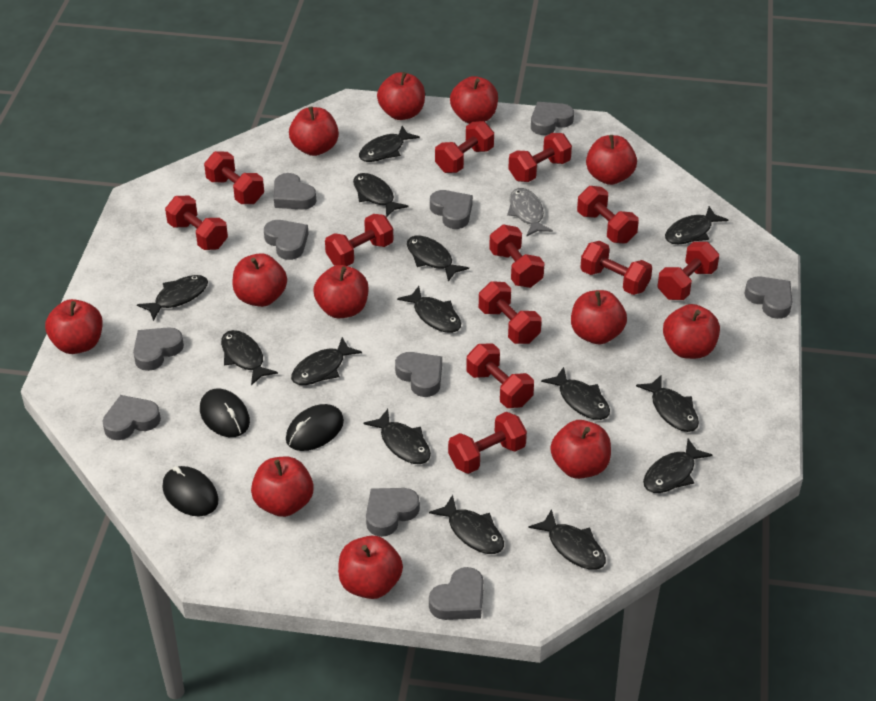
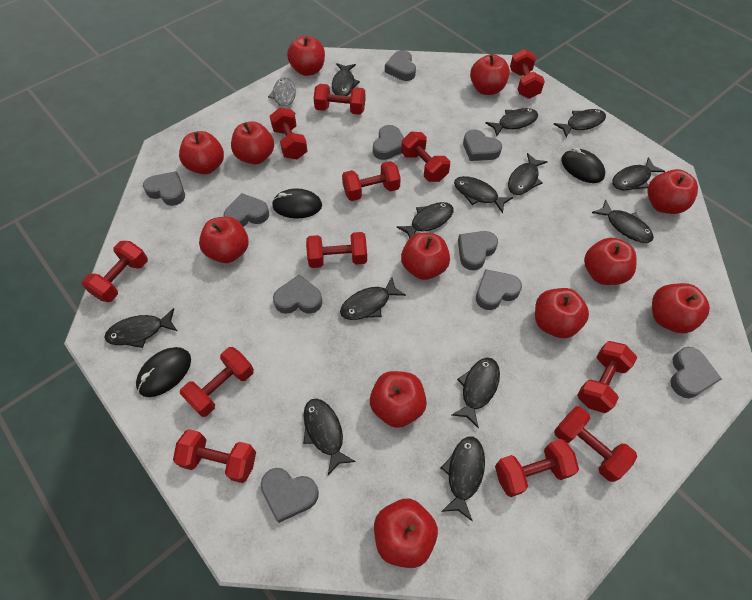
black fish: 14 -> 13

